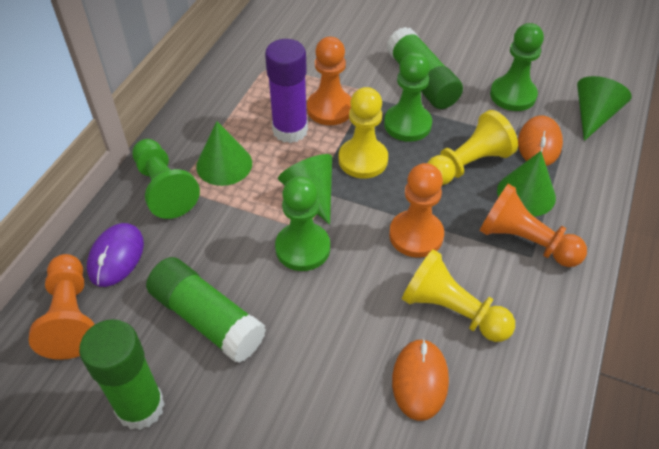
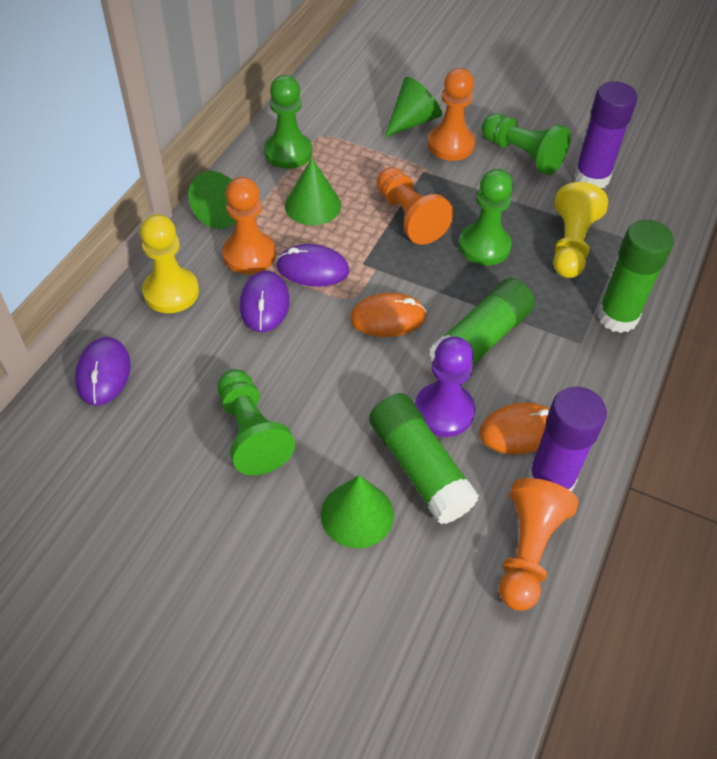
purple glue stick: 1 -> 2
purple mouse: 1 -> 3
purple pawn: 0 -> 1
yellow pawn: 3 -> 2

